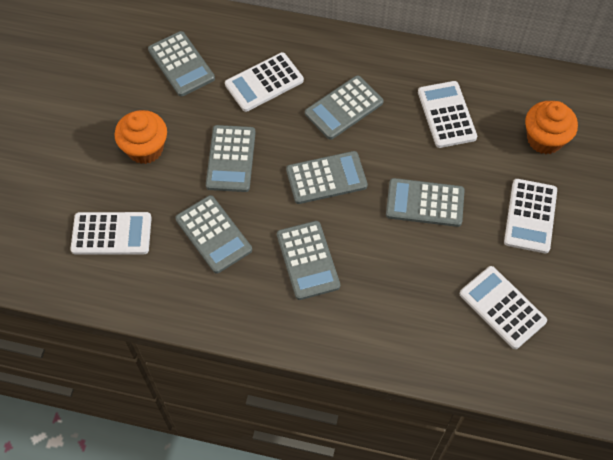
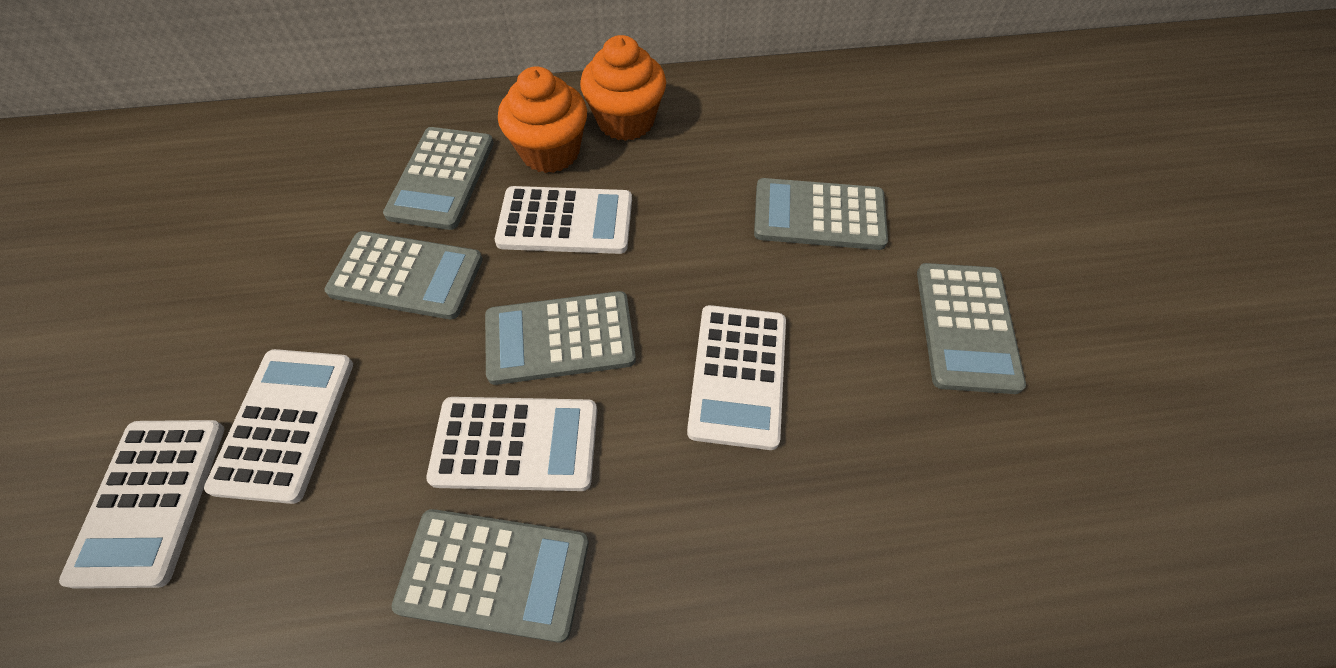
grey calculator: 7 -> 6

